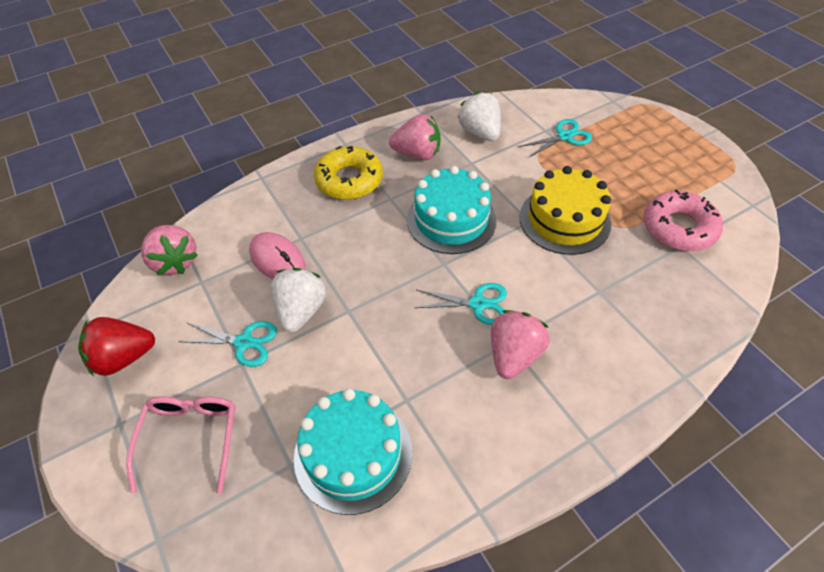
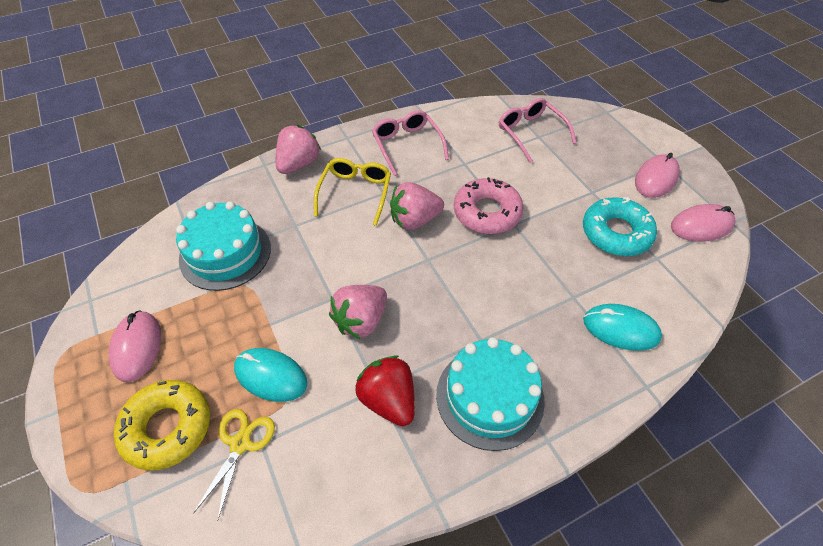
pink glasses: 1 -> 2
pink mouse: 1 -> 3
turquoise donut: 0 -> 1
turquoise mouse: 0 -> 2
turquoise scissors: 3 -> 0
white strawberry: 2 -> 0
yellow cake: 1 -> 0
yellow glasses: 0 -> 1
yellow scissors: 0 -> 1

